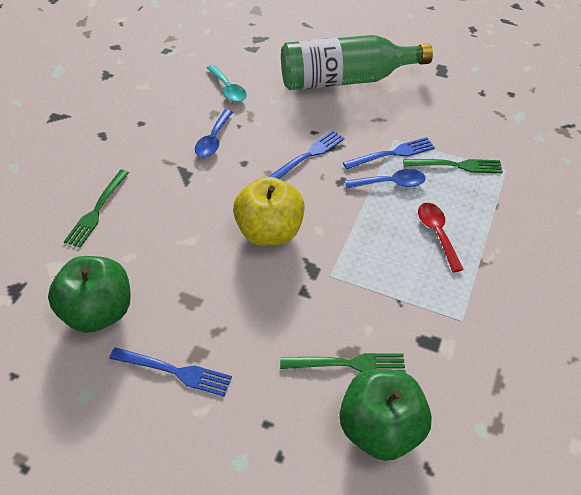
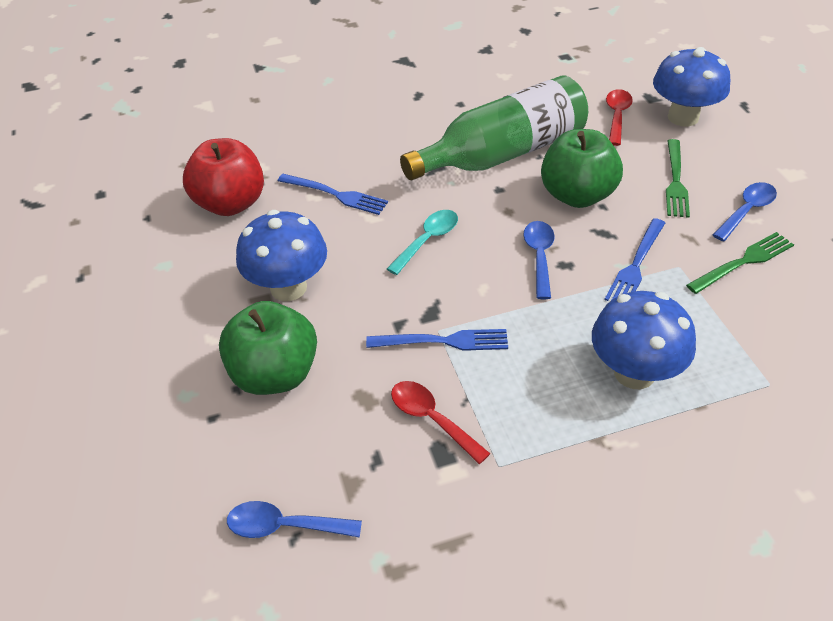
blue mushroom: 0 -> 3
blue spoon: 2 -> 3
green fork: 3 -> 2
red apple: 0 -> 1
red spoon: 1 -> 2
yellow apple: 1 -> 0

